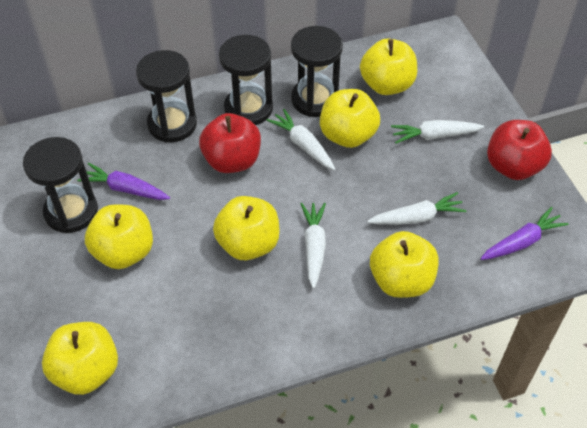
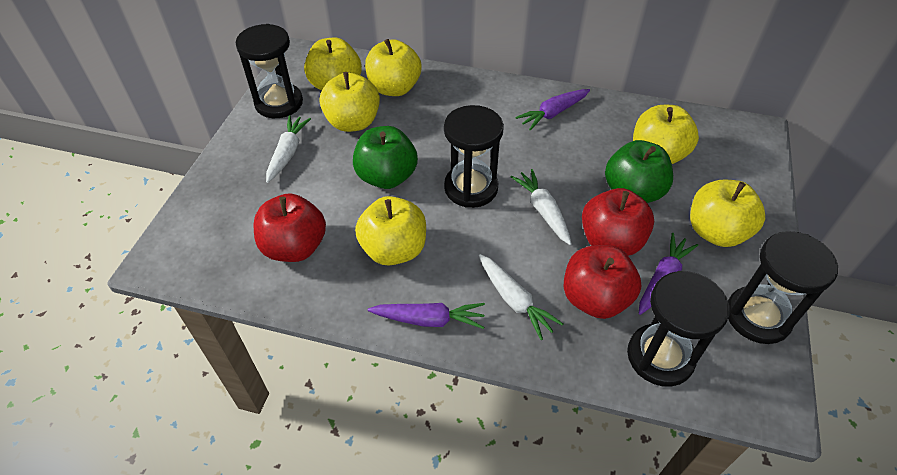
green apple: 0 -> 2
purple carrot: 2 -> 3
red apple: 2 -> 3
white carrot: 4 -> 3

